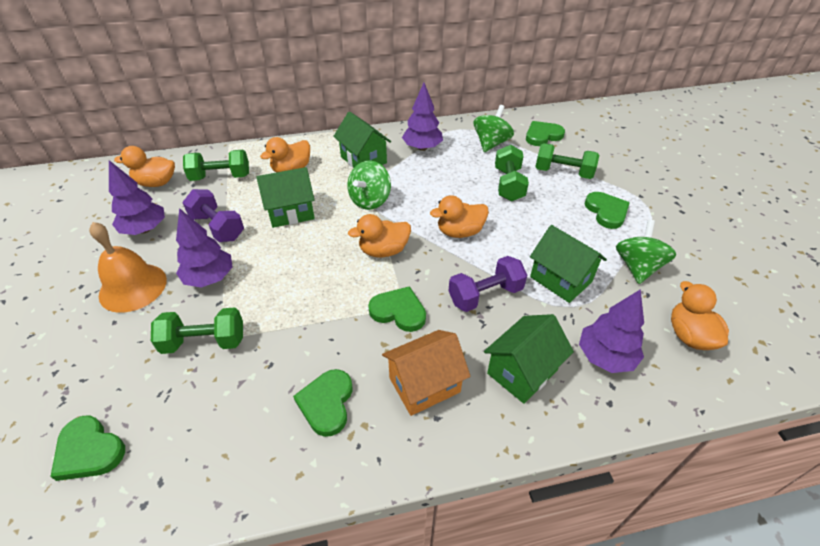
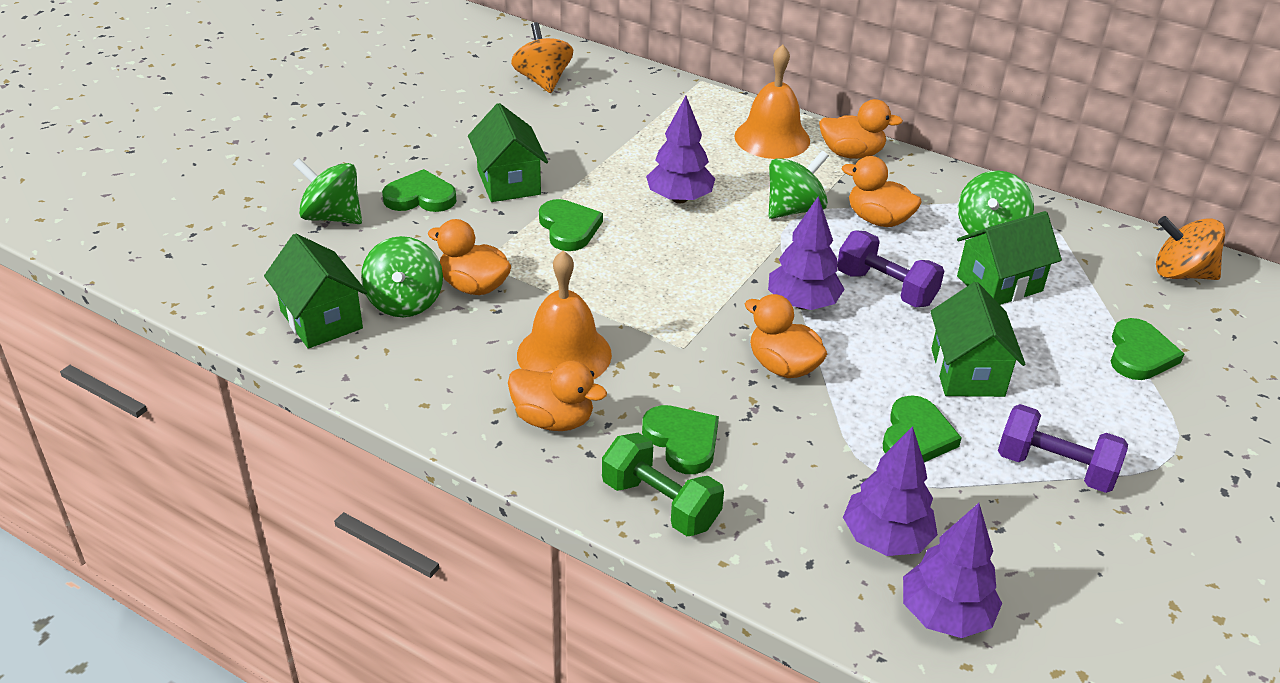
green dumbbell: 4 -> 1
green spinning top: 3 -> 4
orange bell: 1 -> 2
orange house: 1 -> 0
orange spinning top: 0 -> 2

